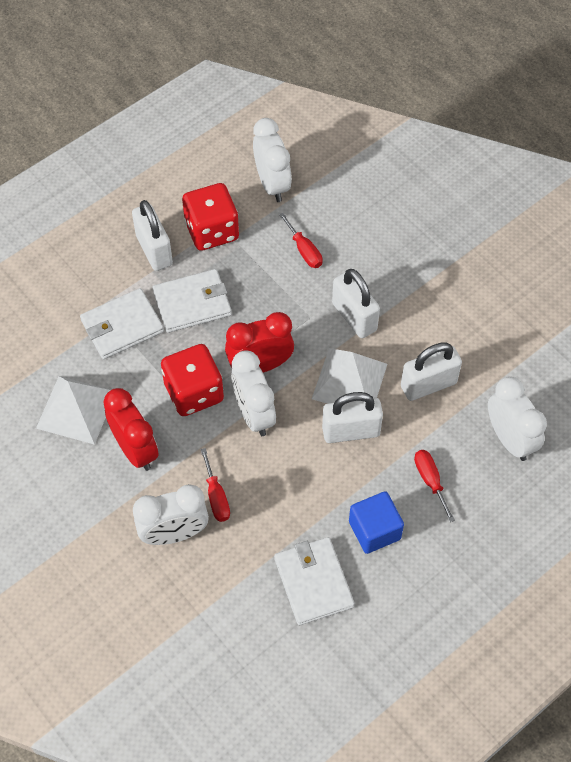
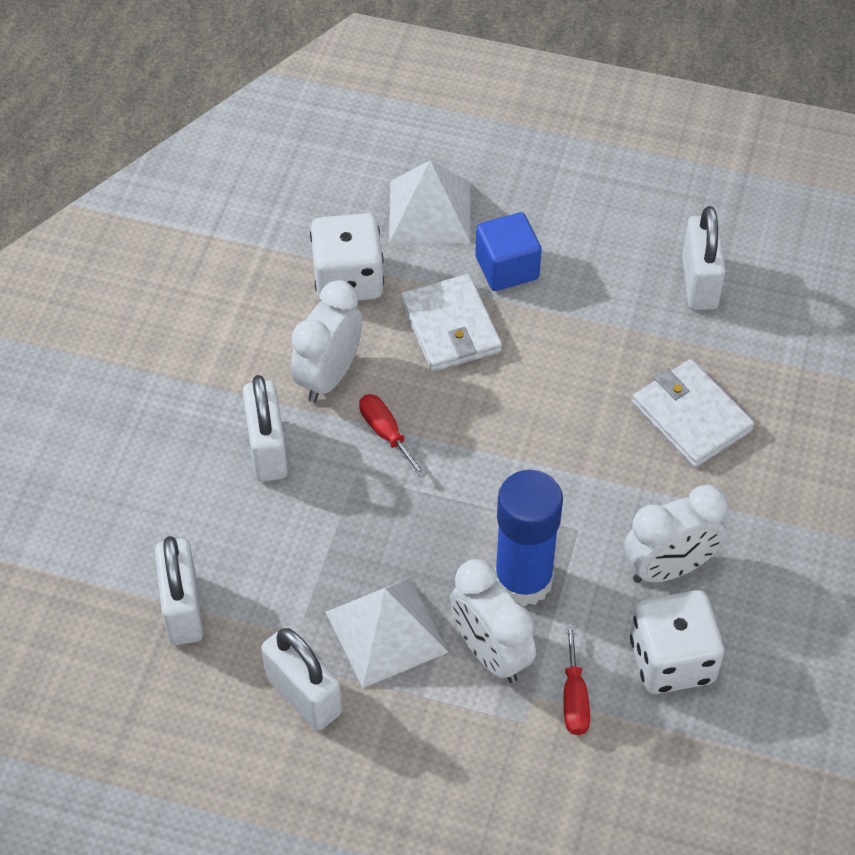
blue glue stick: 0 -> 1
red clock: 2 -> 0
red dice: 2 -> 0
red screwdriver: 3 -> 2
white clock: 4 -> 3
white dice: 0 -> 2
white wallet: 3 -> 2

